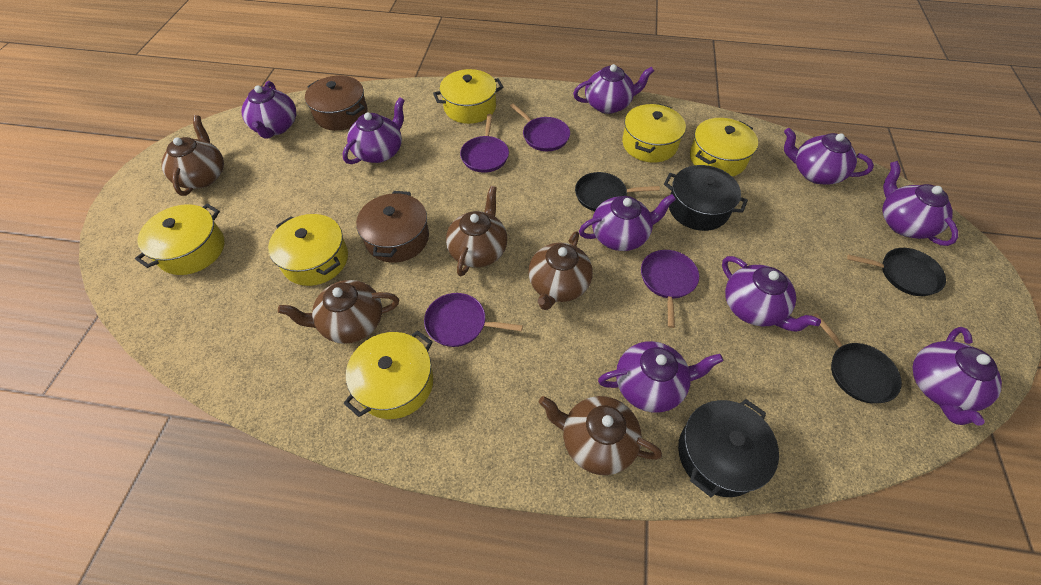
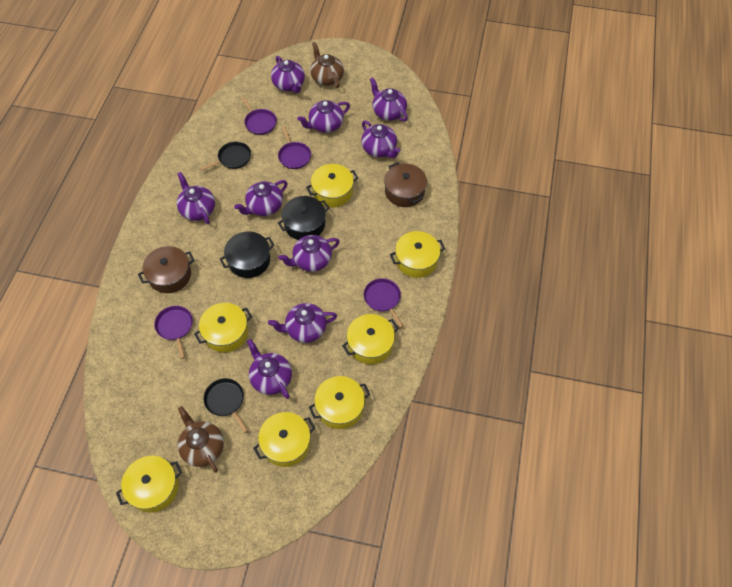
black pan: 3 -> 2
brown teapot: 5 -> 2
yellow pot: 6 -> 7

